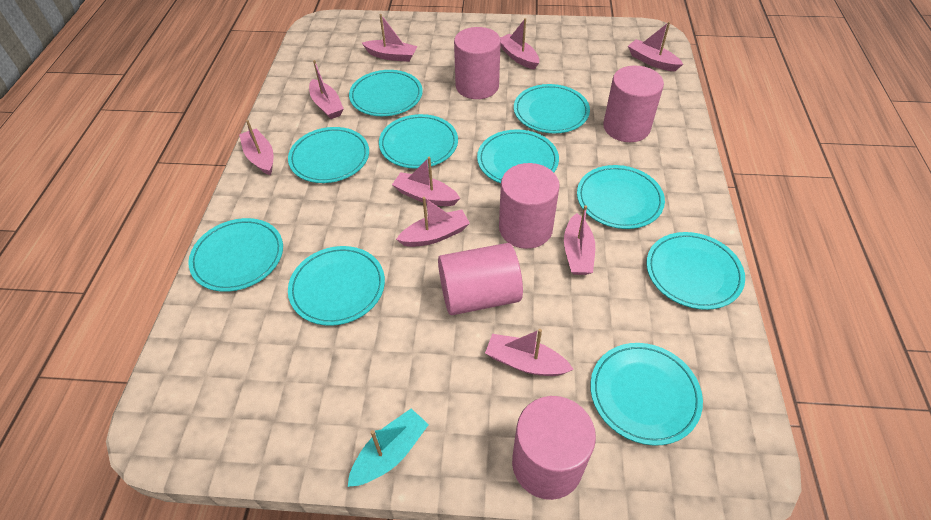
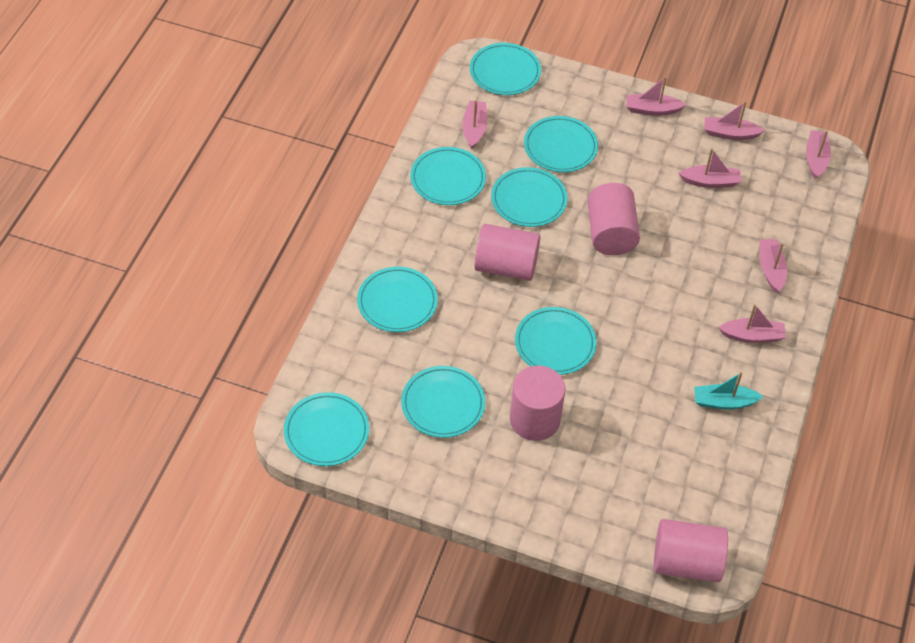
pink boat: 9 -> 7
pink cylinder: 5 -> 4
turquoise plate: 10 -> 8

